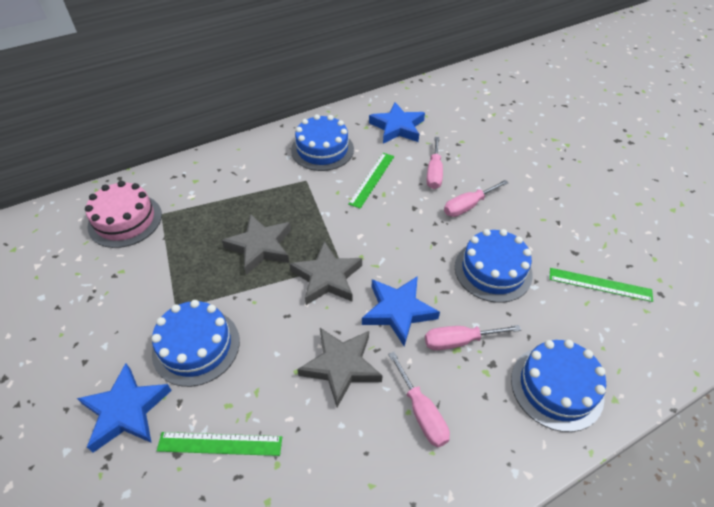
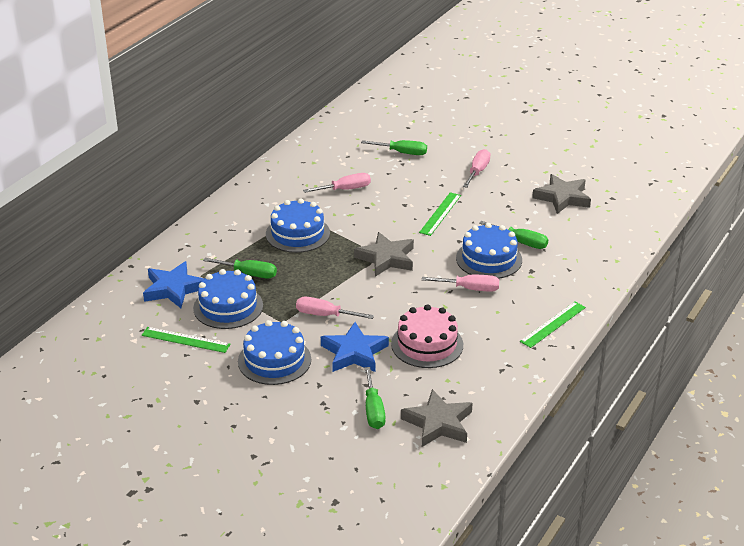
blue star: 3 -> 2
green screwdriver: 0 -> 4

